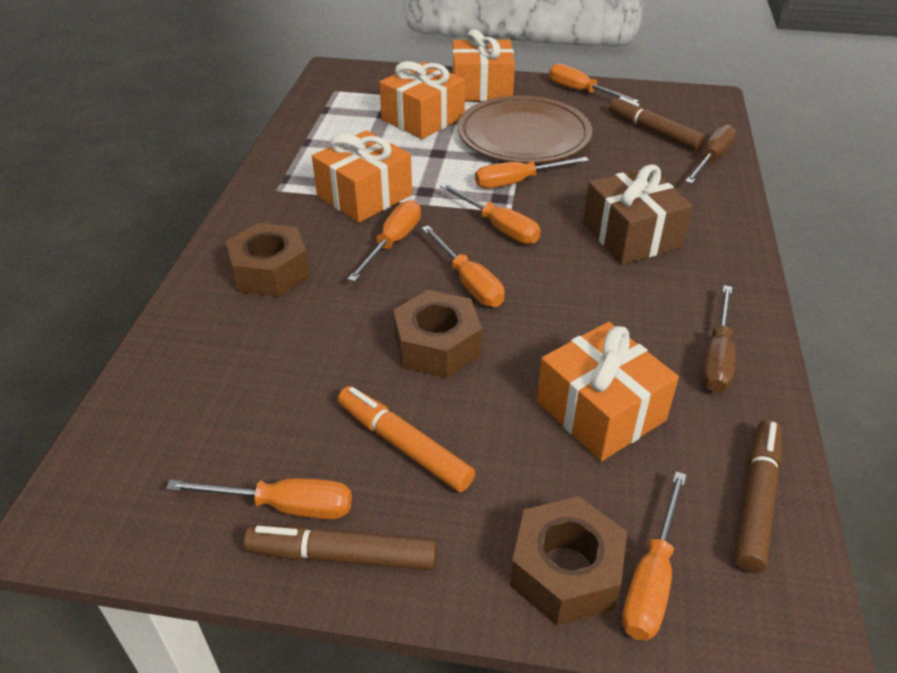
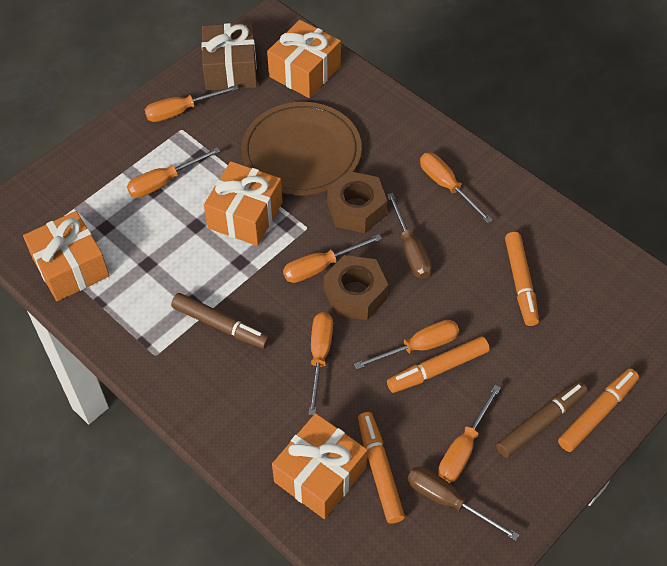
brown marker: 3 -> 2
brown nut: 3 -> 2
orange marker: 1 -> 4

